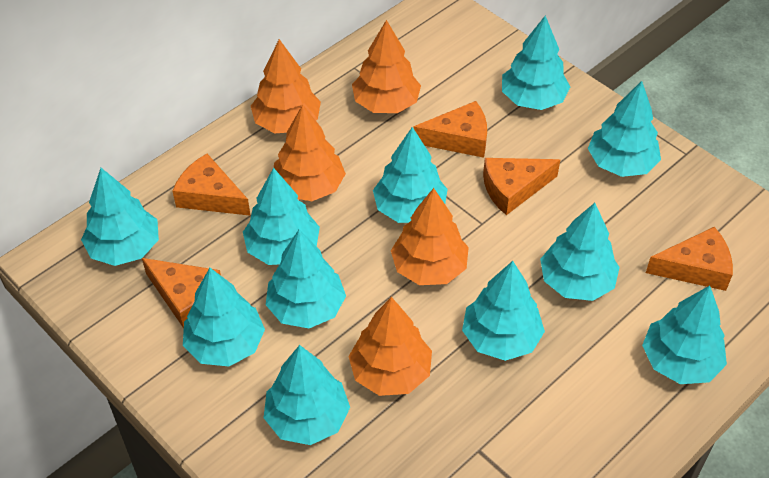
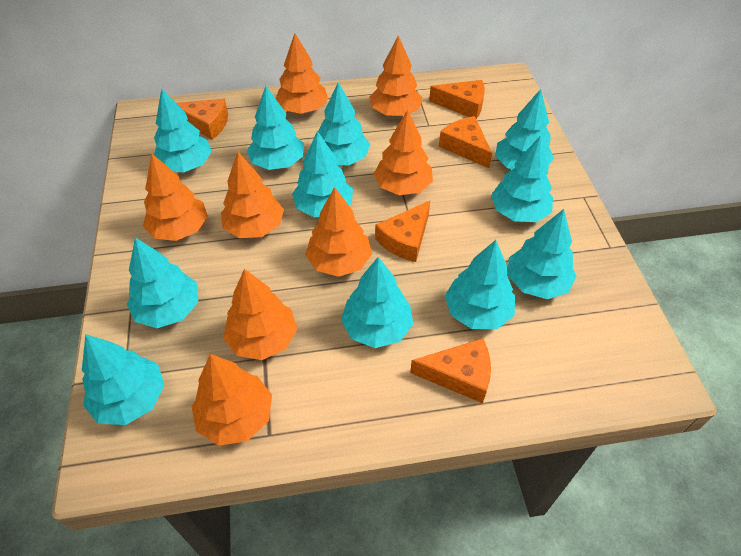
orange tree: 5 -> 8

